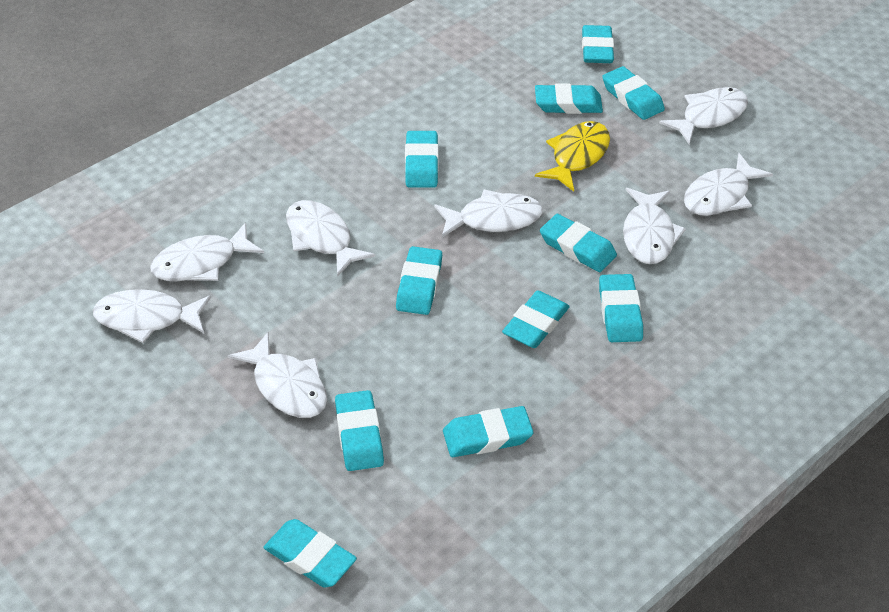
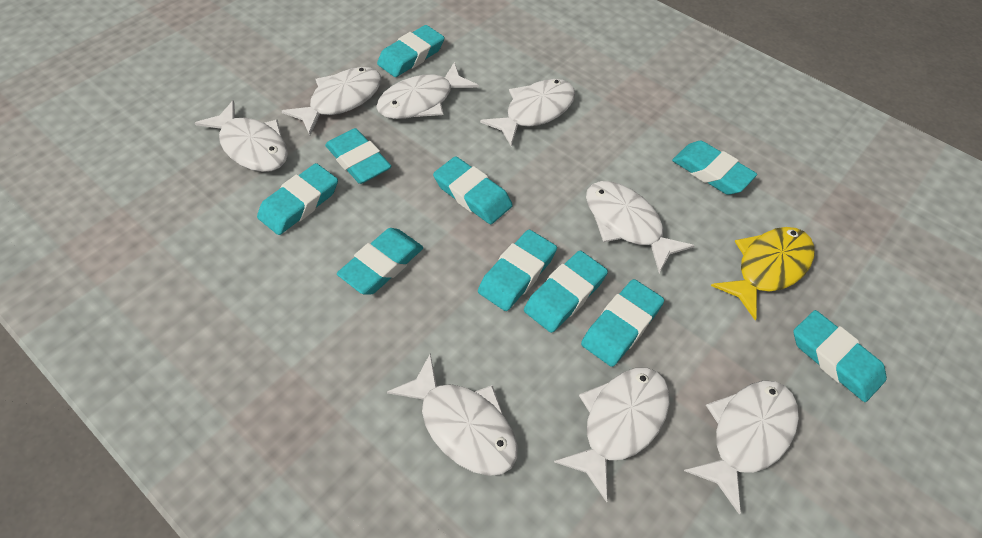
turquoise eraser: 11 -> 10

